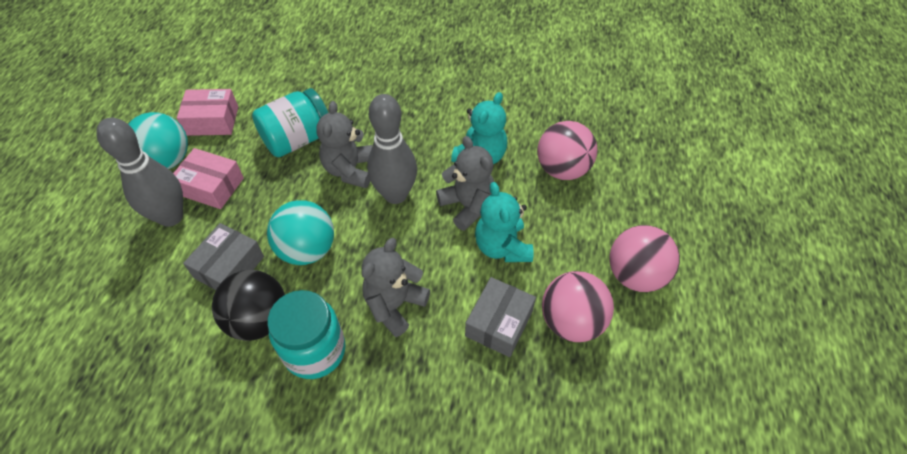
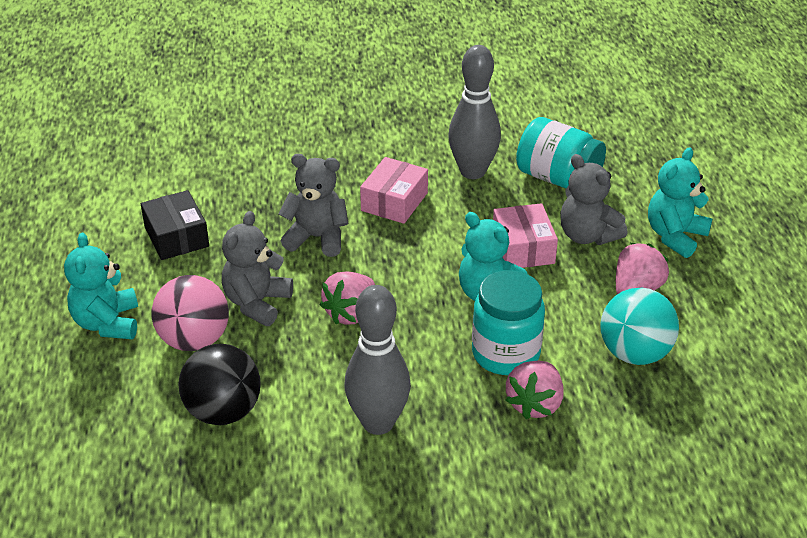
black box: 0 -> 1
grey box: 2 -> 0
pink ball: 3 -> 1
pink strawberry: 0 -> 3
turquoise ball: 2 -> 1
turquoise teddy bear: 2 -> 3

